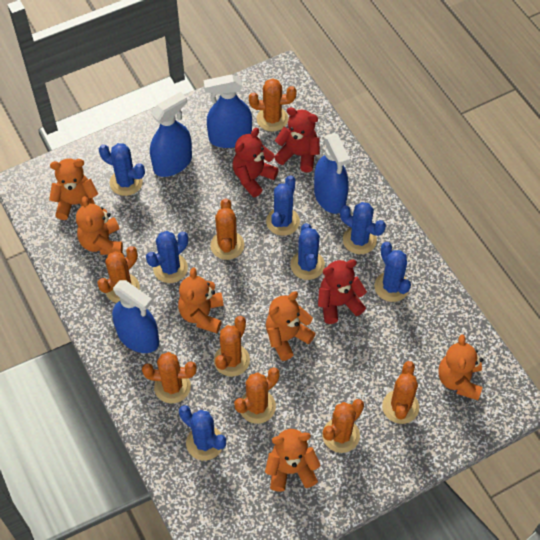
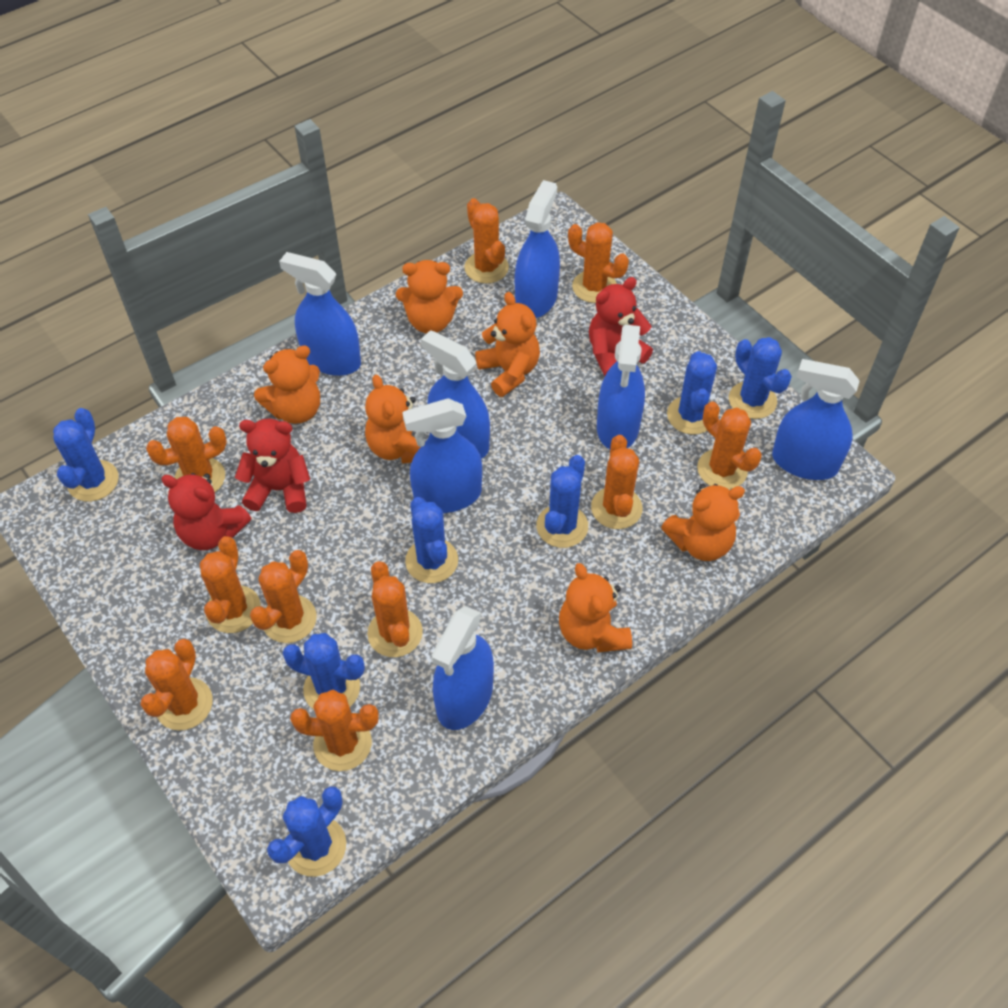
blue spray bottle: 4 -> 7
orange cactus: 8 -> 10

